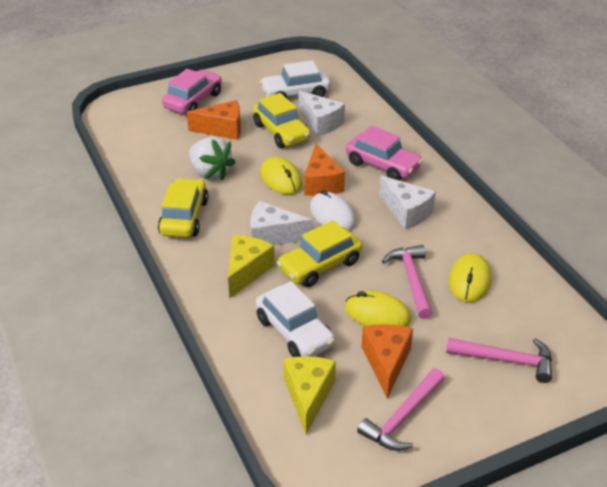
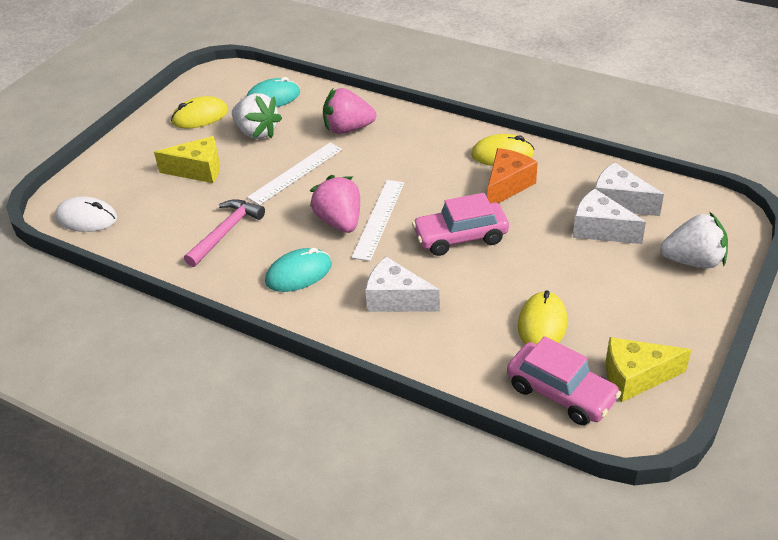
orange cheese: 3 -> 1
pink hammer: 3 -> 1
pink strawberry: 0 -> 2
turquoise mouse: 0 -> 2
white car: 2 -> 0
white ruler: 0 -> 2
white strawberry: 1 -> 2
yellow car: 3 -> 0

